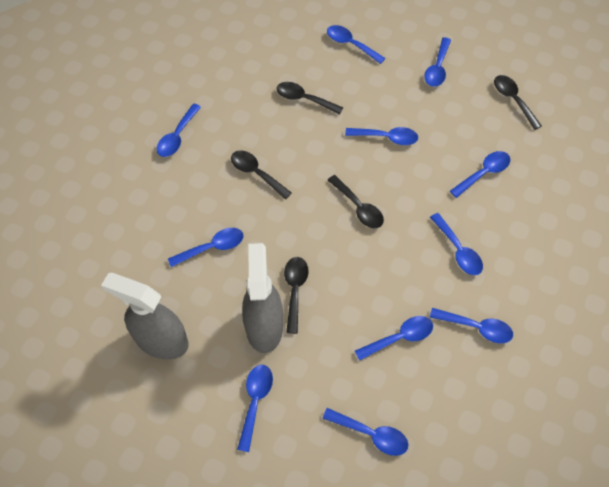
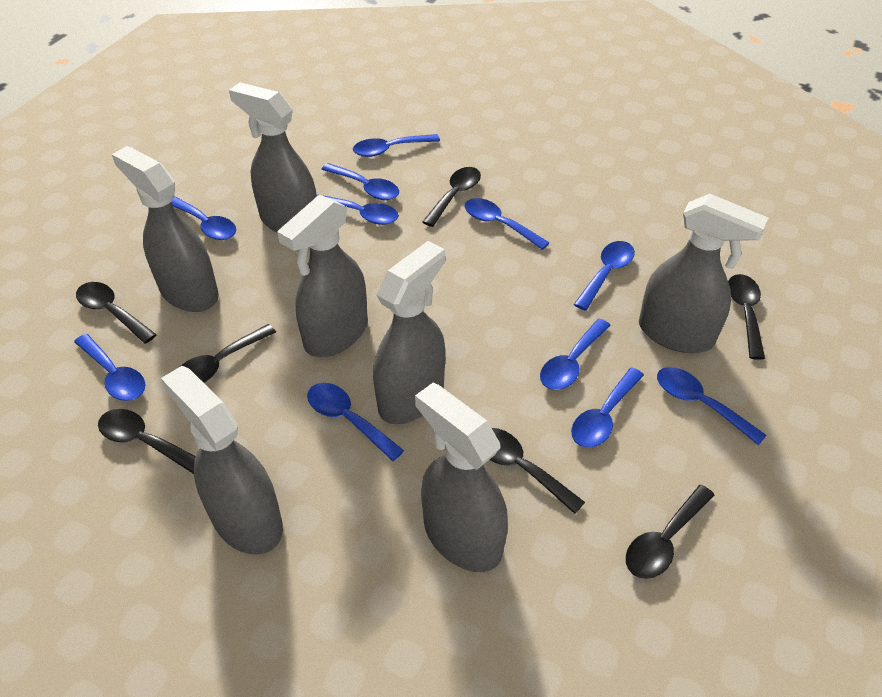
black spoon: 5 -> 7
grey spray bottle: 2 -> 7

